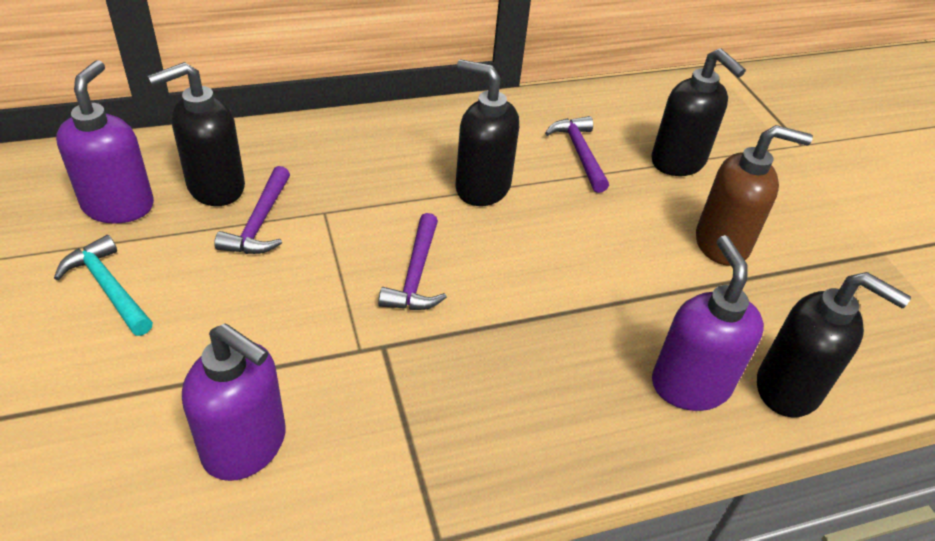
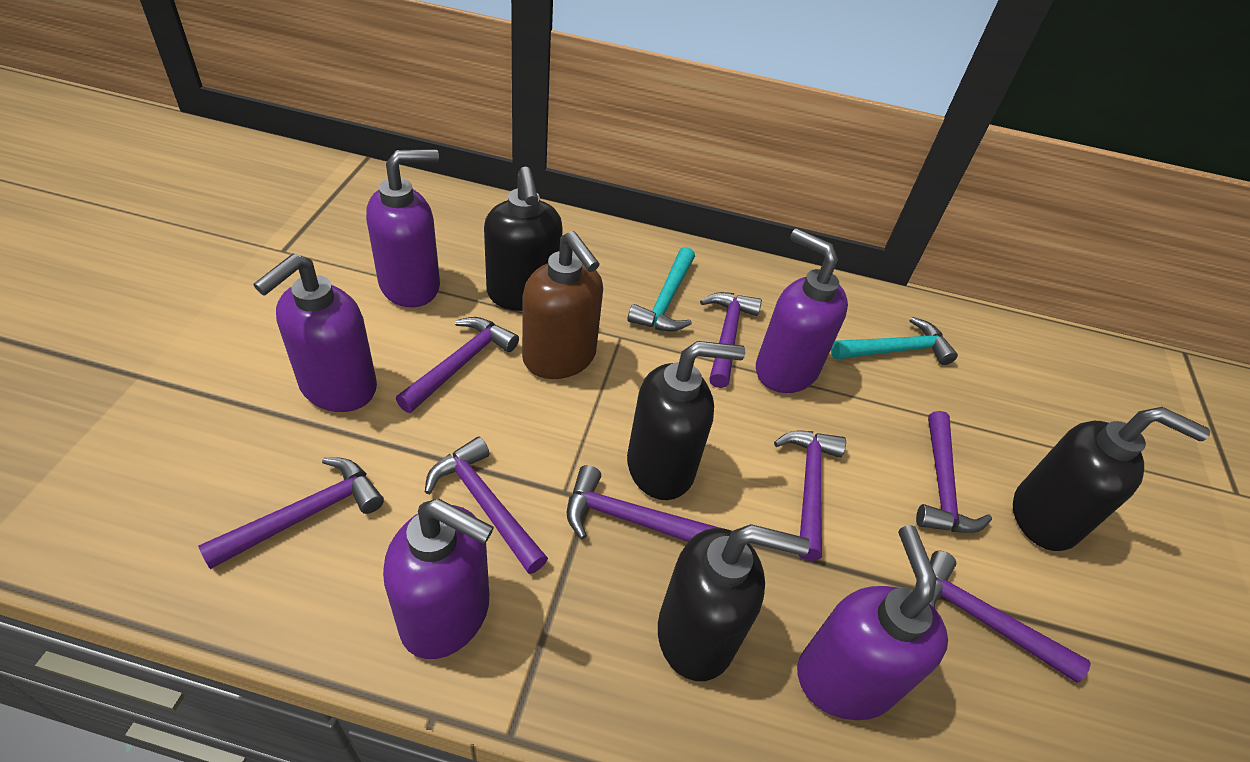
purple hammer: 3 -> 8
purple soap dispenser: 3 -> 5
turquoise hammer: 1 -> 2

